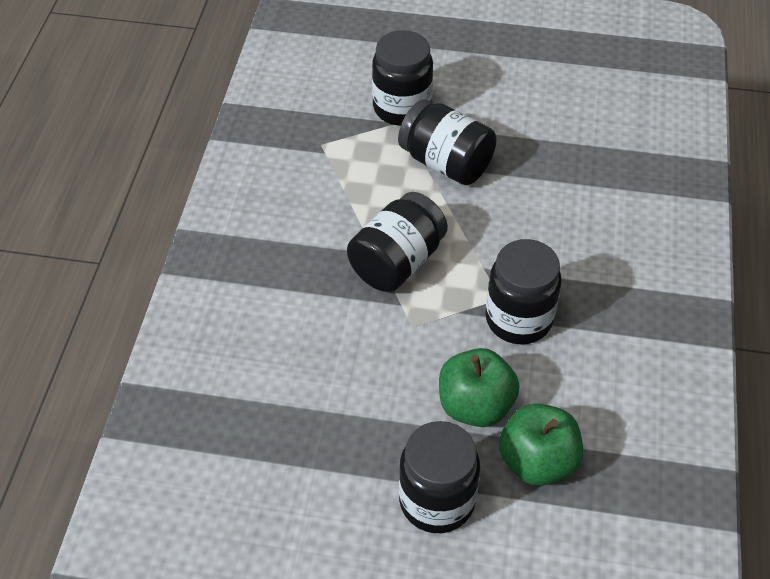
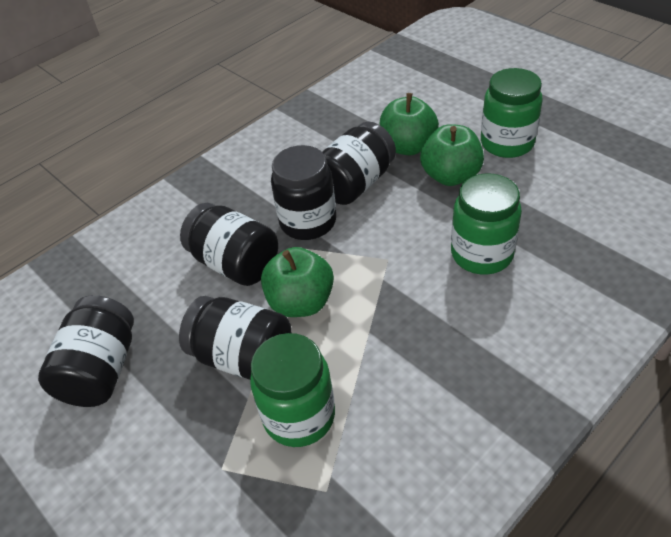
green apple: 2 -> 3
green jar: 0 -> 3

